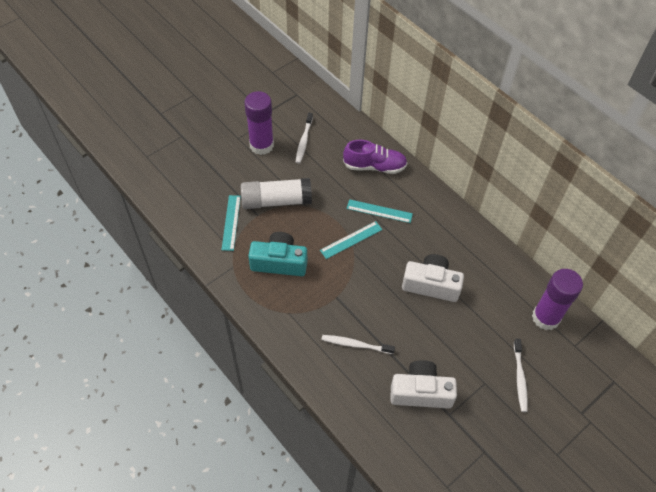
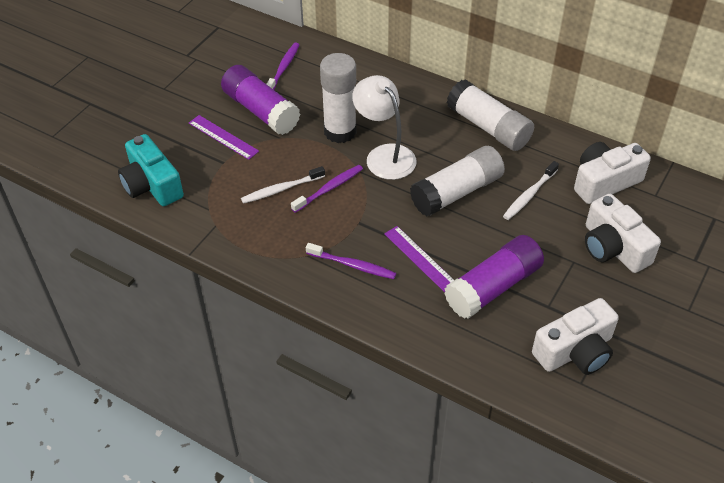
purple ruler: 0 -> 2
purple shoe: 1 -> 0
purple toothbrush: 0 -> 3
turquoise ruler: 3 -> 0
white camera: 2 -> 3
white glue stick: 1 -> 3
white lamp: 0 -> 1
white toothbrush: 3 -> 2

